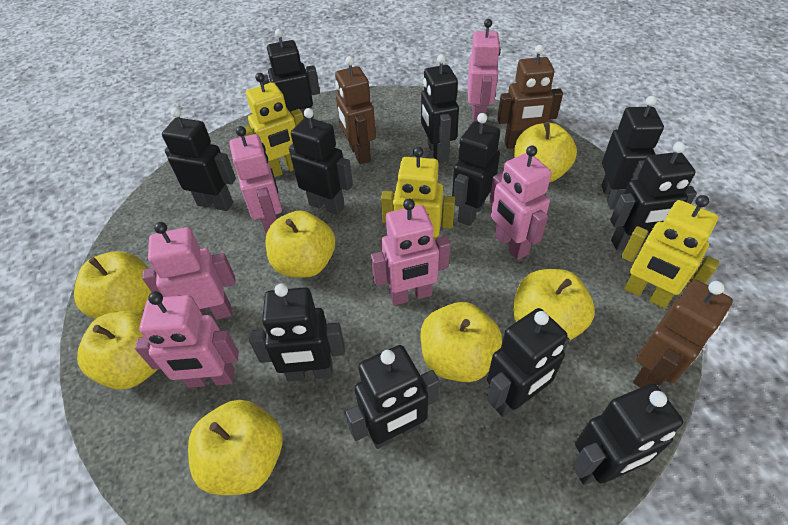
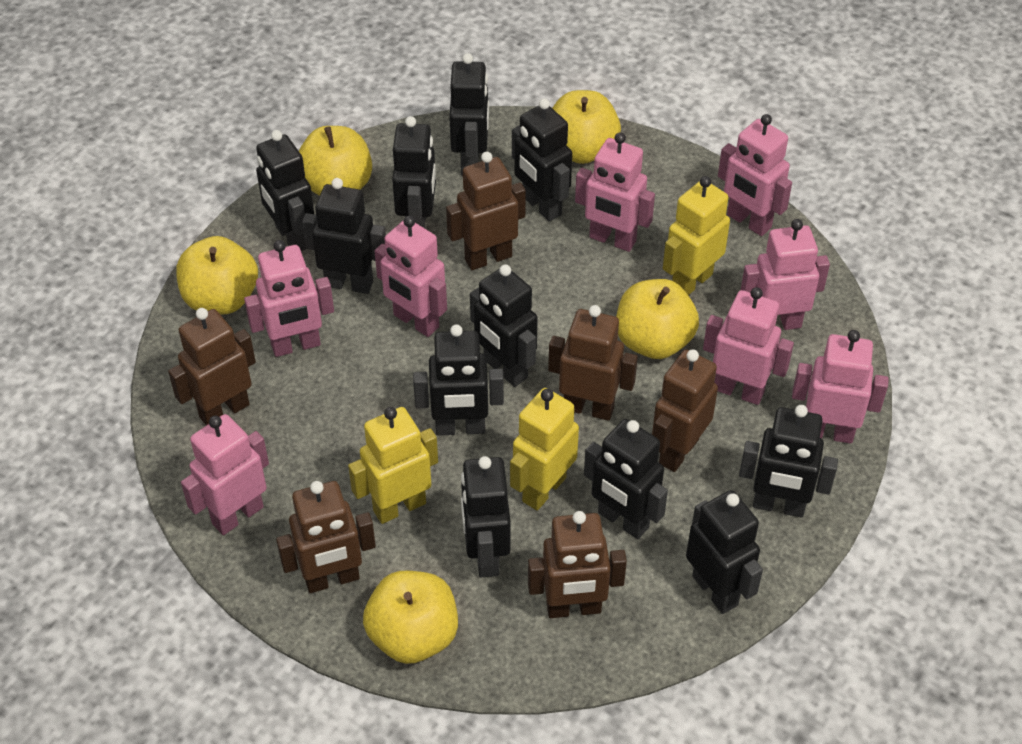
brown robot: 3 -> 6
pink robot: 6 -> 8
yellow apple: 7 -> 5

